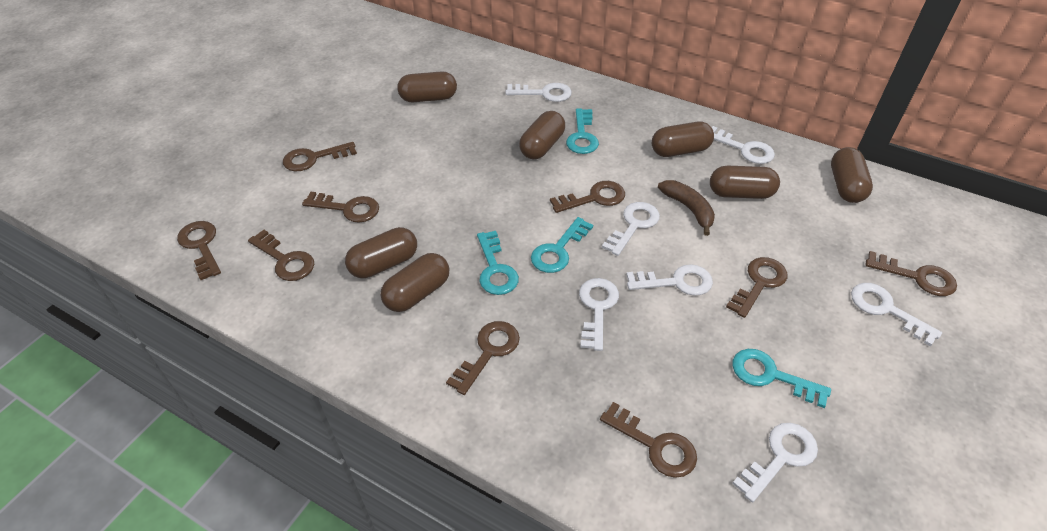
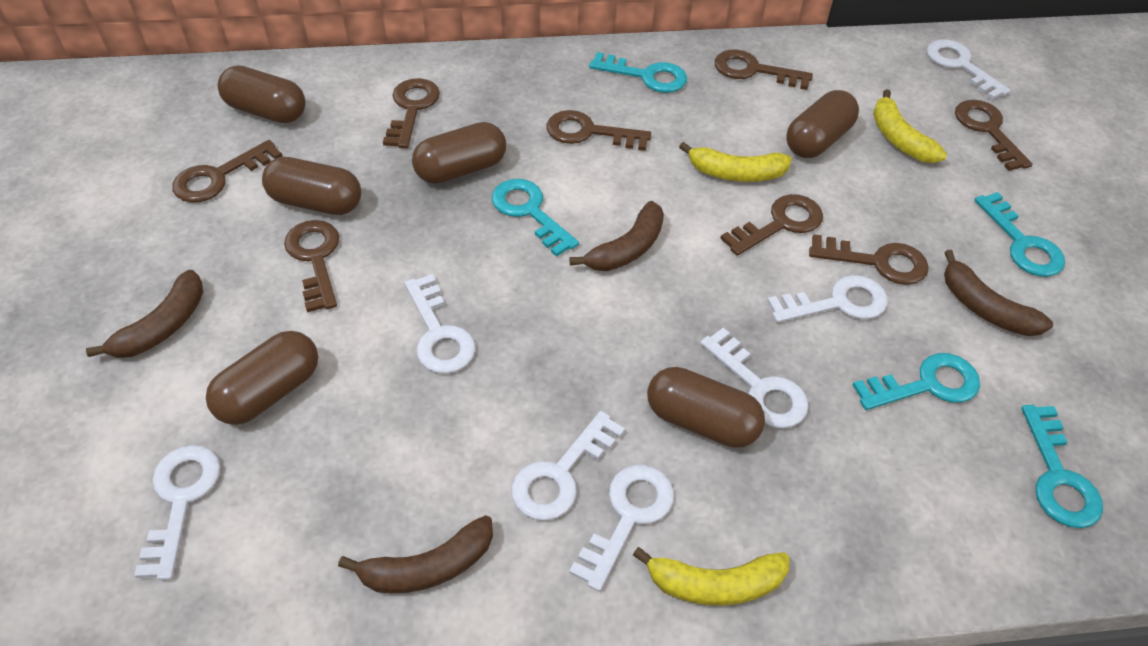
brown banana: 1 -> 4
brown capsule: 7 -> 6
brown key: 9 -> 8
turquoise key: 4 -> 5
yellow banana: 0 -> 3

